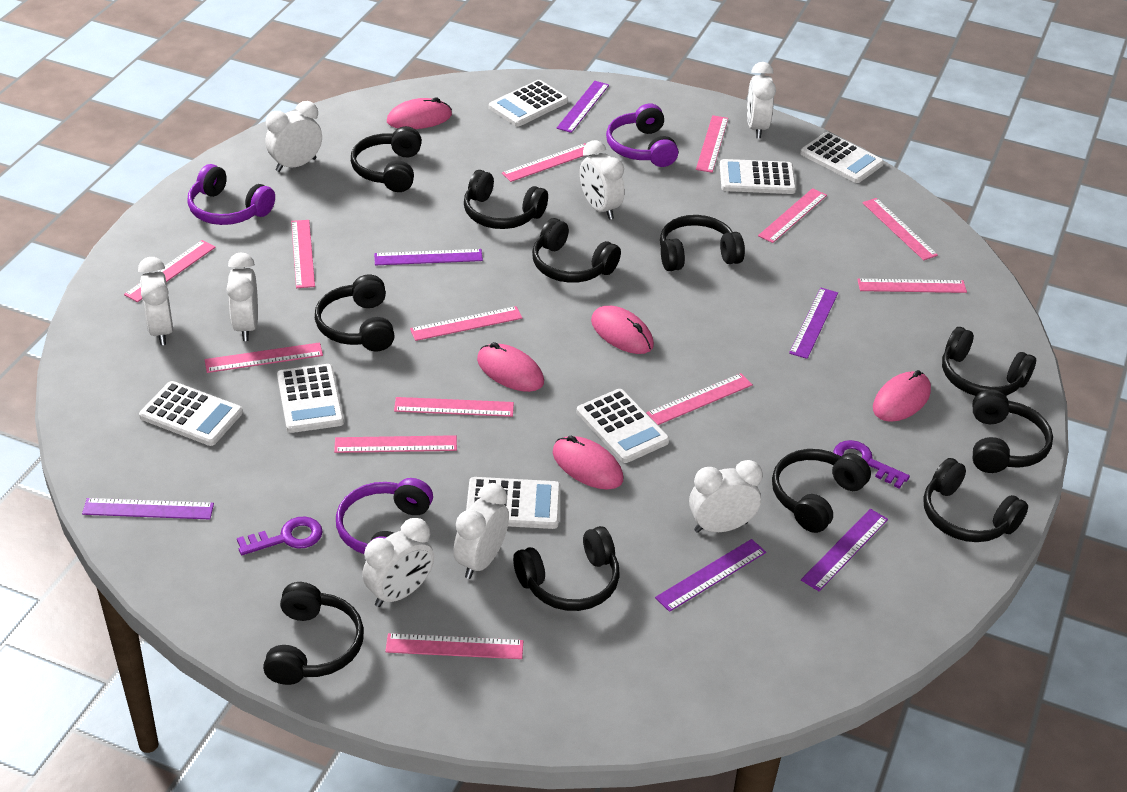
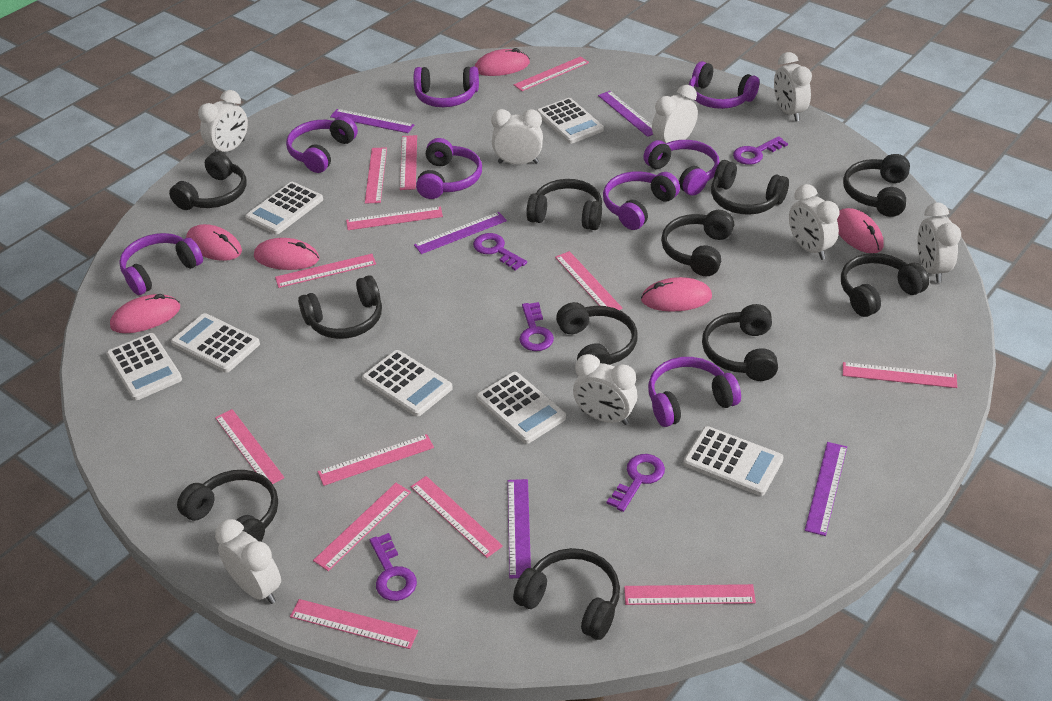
pink mouse: 5 -> 6
purple headphones: 3 -> 8
purple key: 2 -> 5
purple ruler: 6 -> 5

